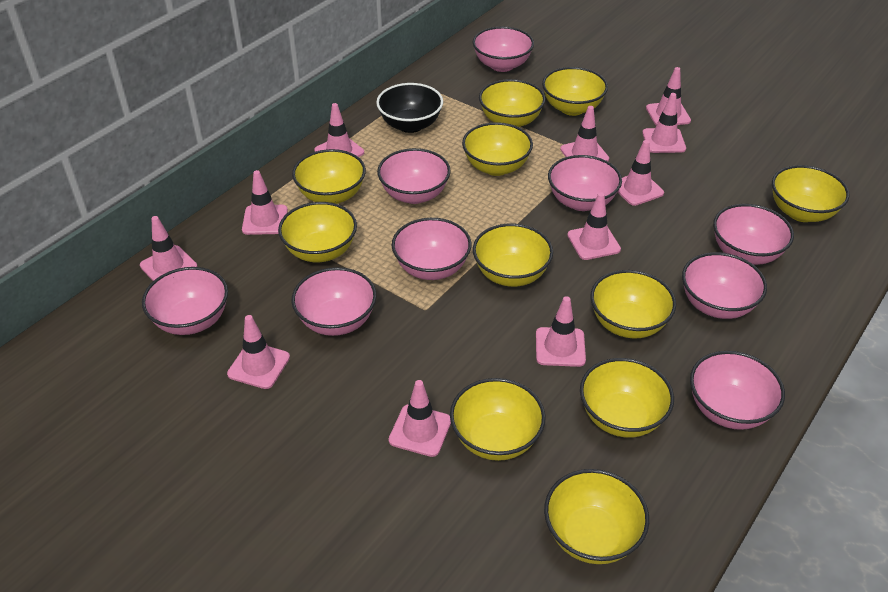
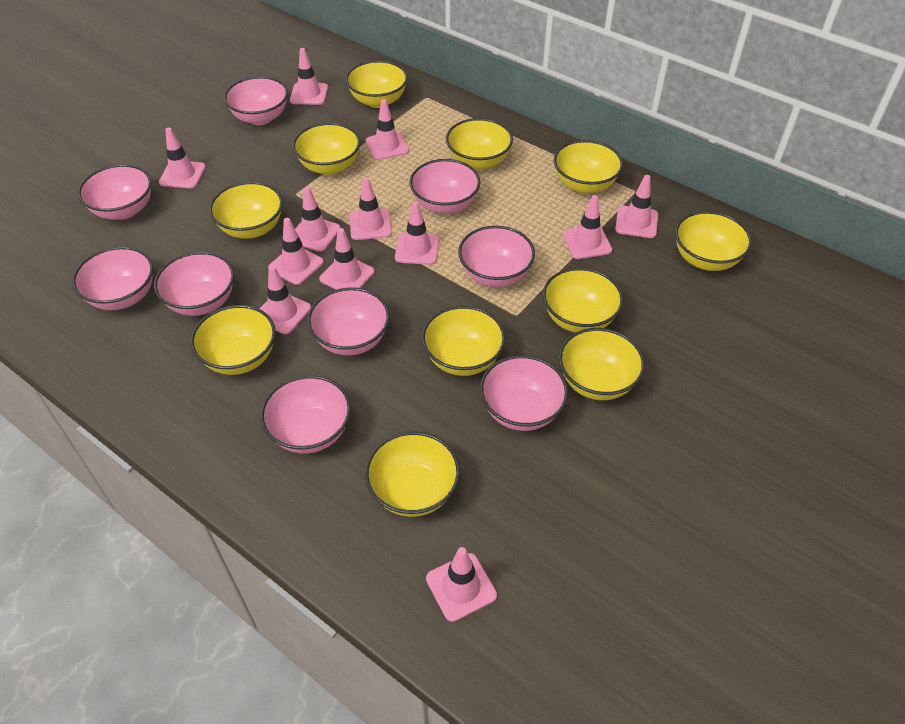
black bowl: 1 -> 0
pink traffic cone: 11 -> 12

